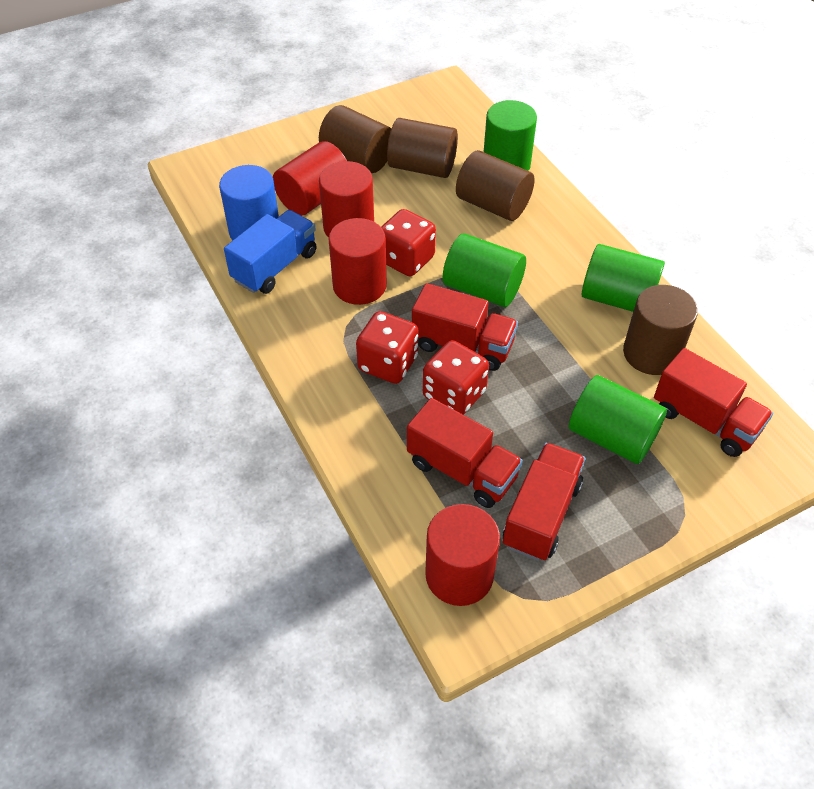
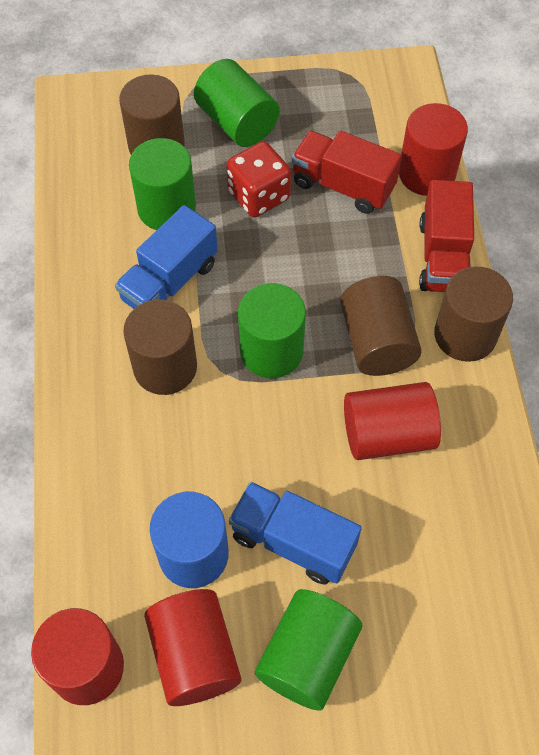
blue truck: 1 -> 2
red dice: 3 -> 1
red truck: 4 -> 2

